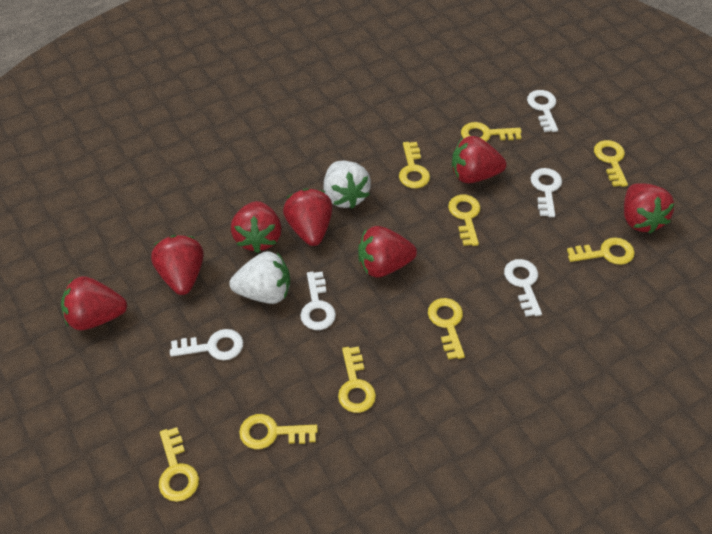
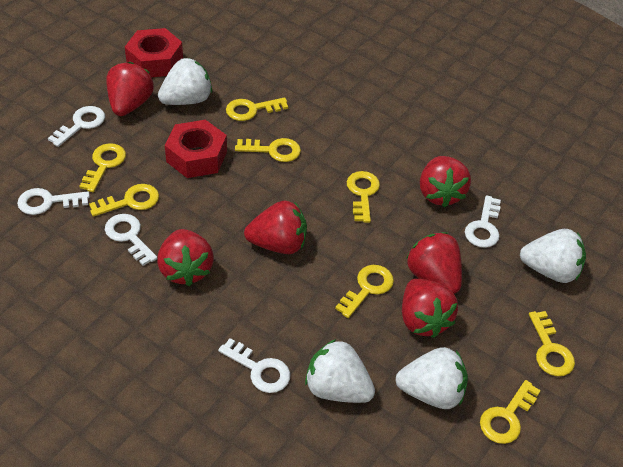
red nut: 0 -> 2
red strawberry: 7 -> 6
white strawberry: 2 -> 4
yellow key: 9 -> 8

